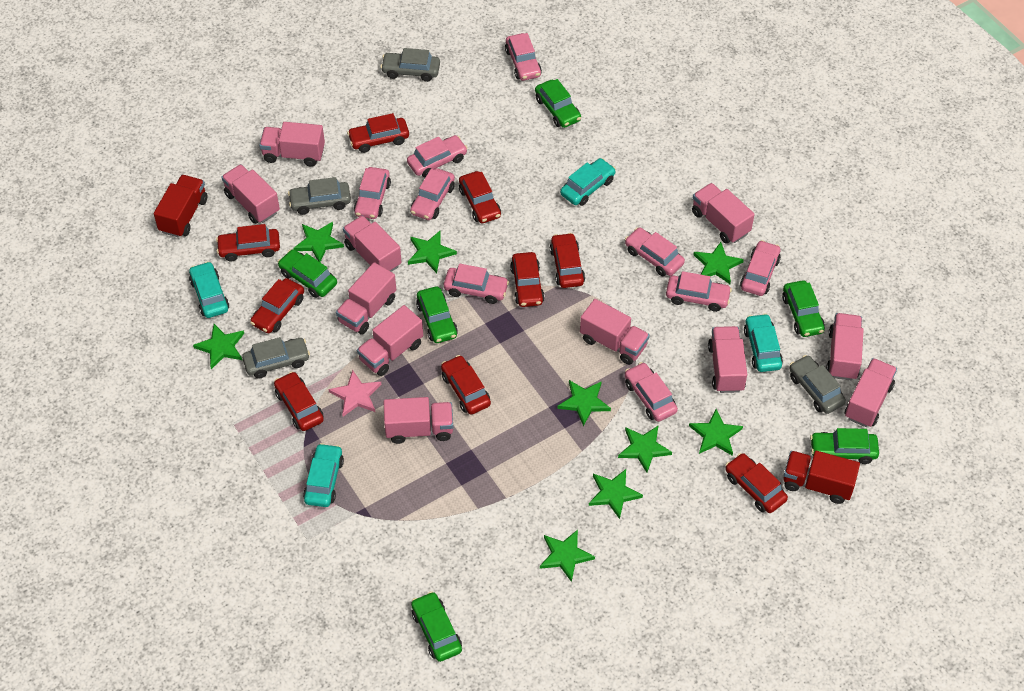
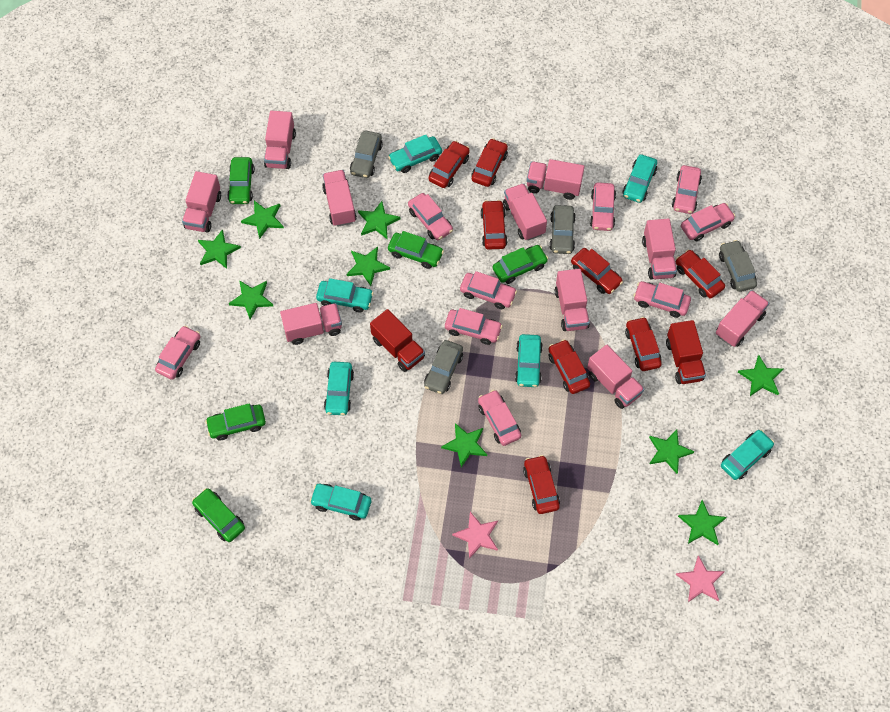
green car: 6 -> 5
pink star: 1 -> 2
pink truck: 11 -> 10
red car: 9 -> 8
turquoise car: 4 -> 7

